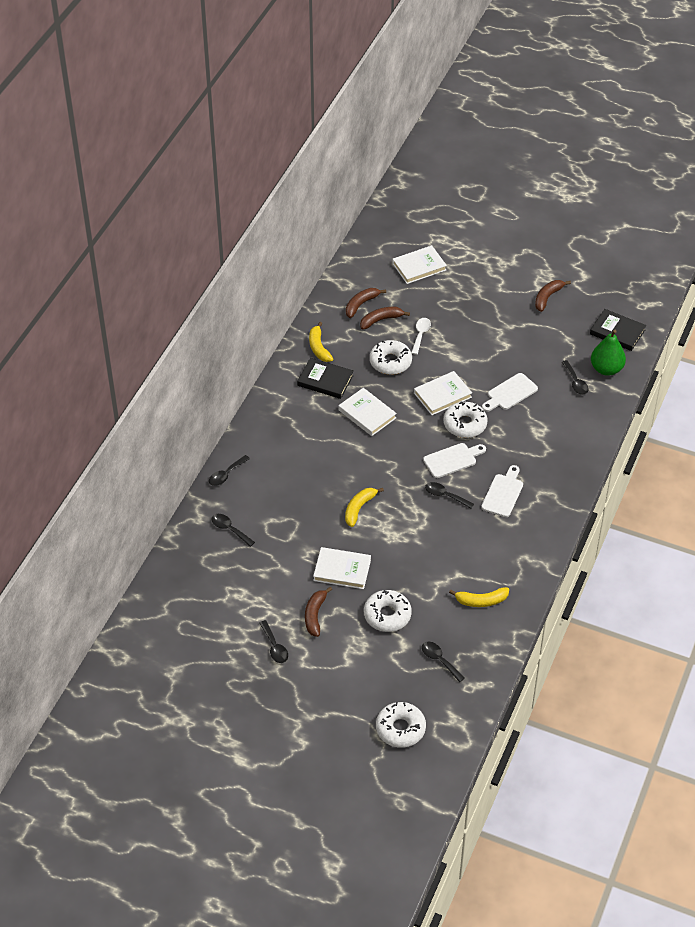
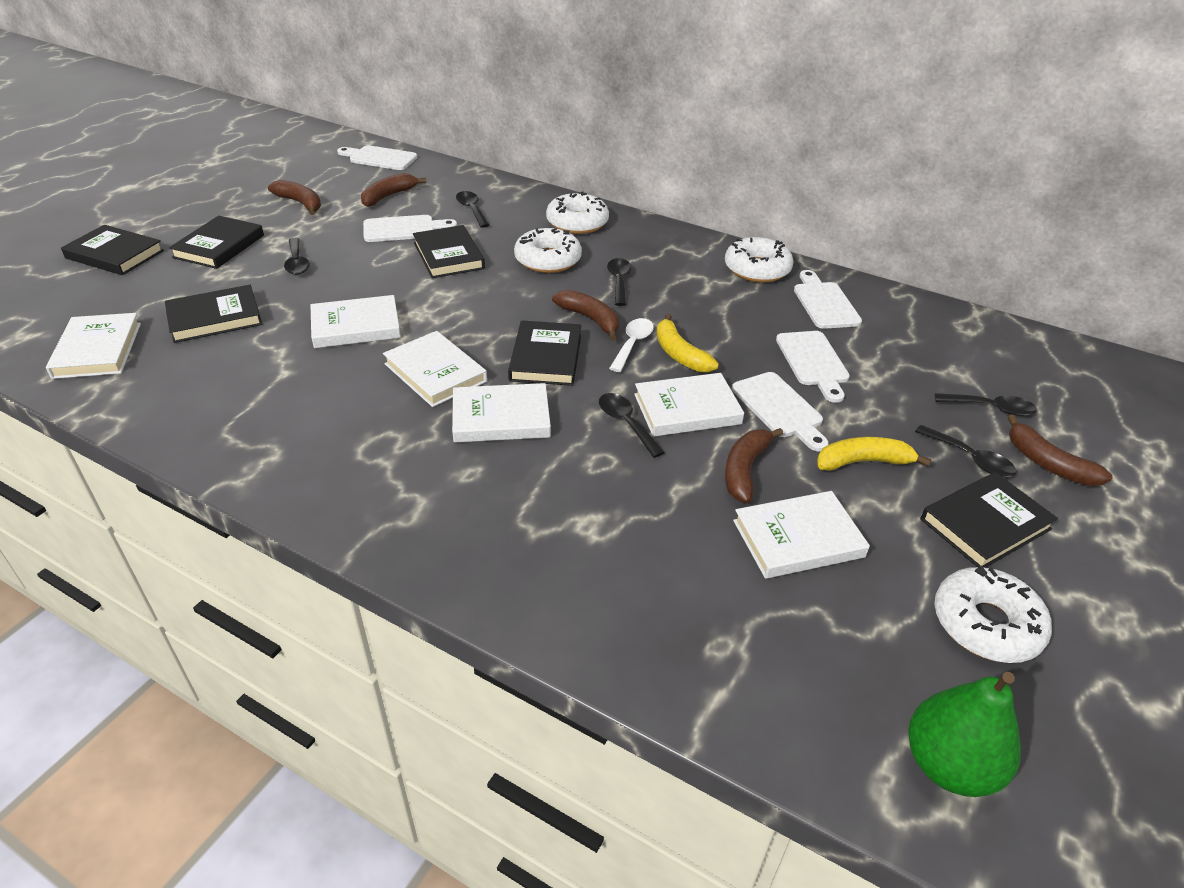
black book: 2 -> 6
brown banana: 4 -> 5
white book: 4 -> 6
white cutting board: 3 -> 5
yellow banana: 3 -> 2

